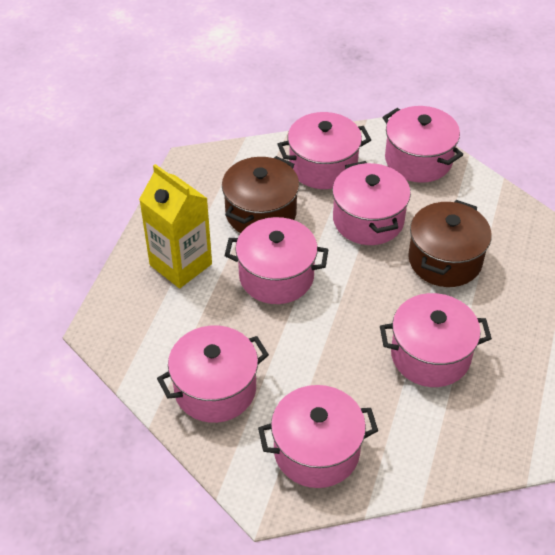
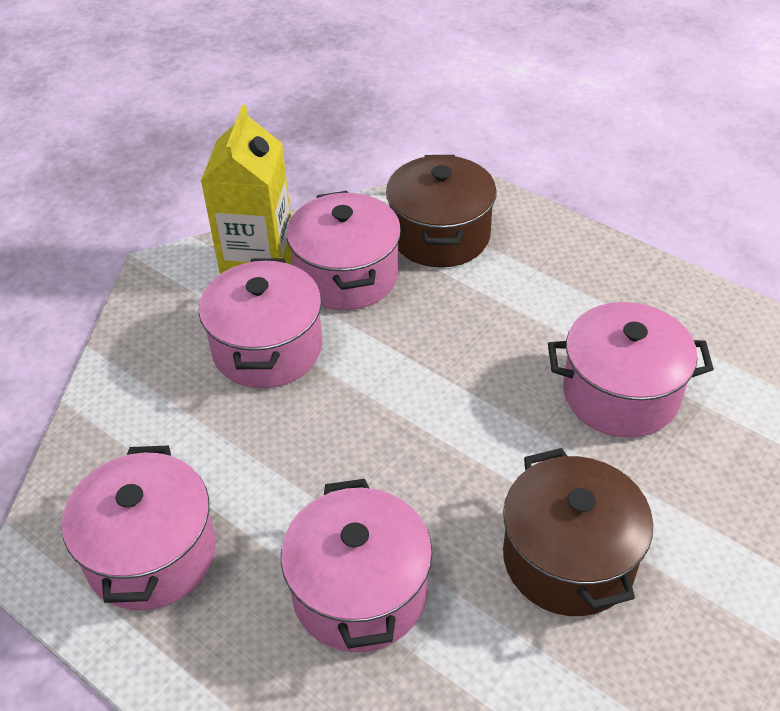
pink pot: 7 -> 5

